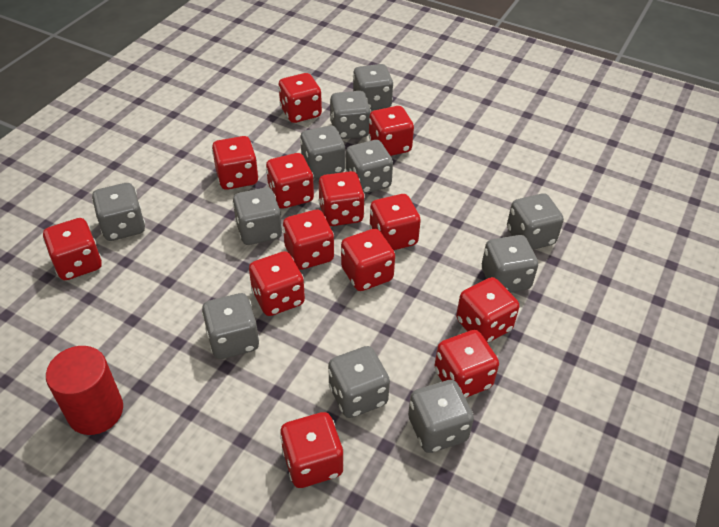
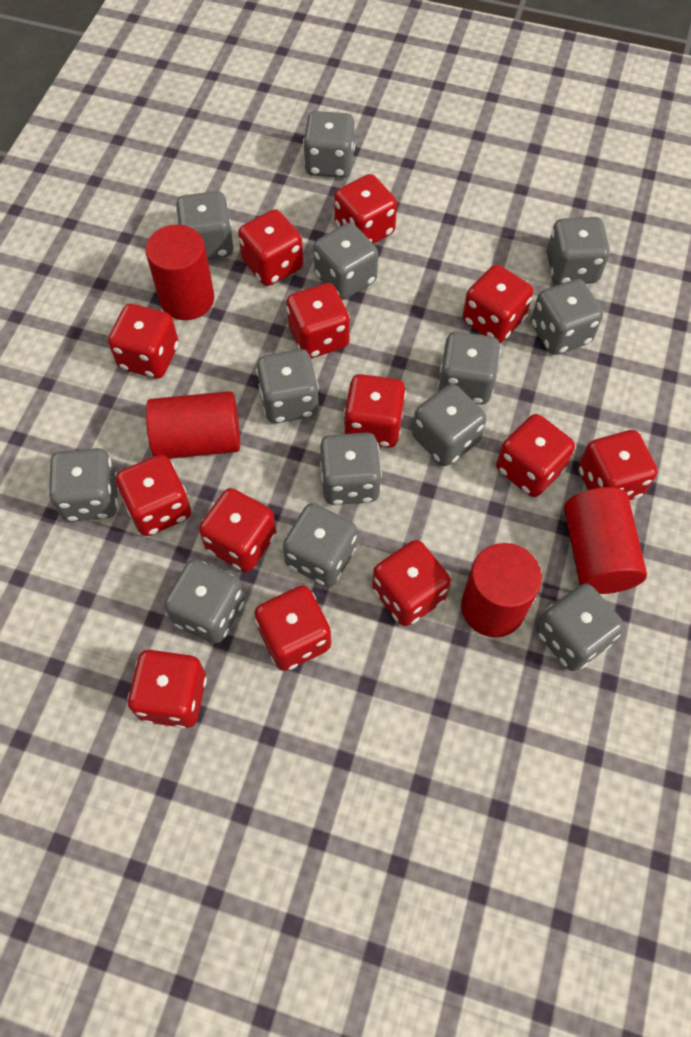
grey dice: 11 -> 13
red cylinder: 1 -> 4

